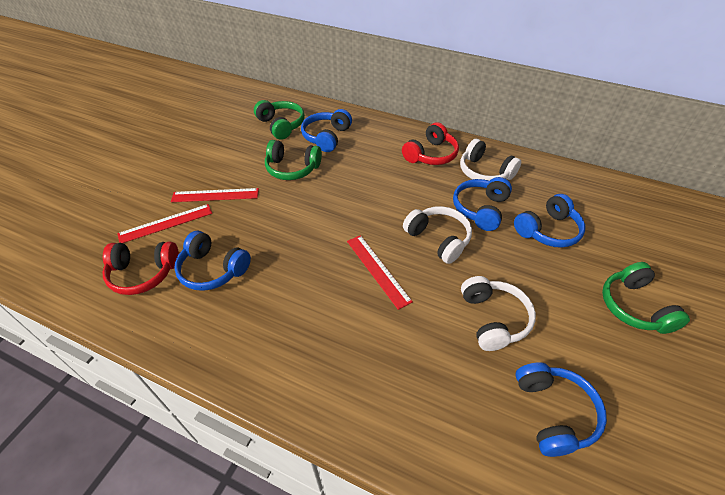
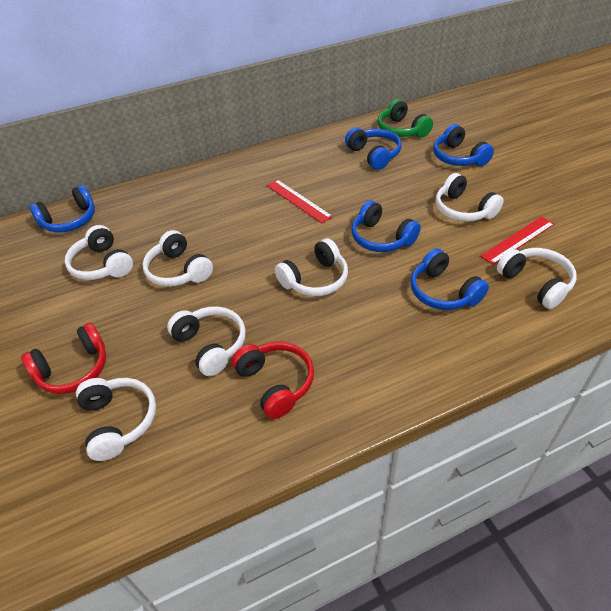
green headphones: 3 -> 1
red ruler: 3 -> 2
white headphones: 3 -> 7

